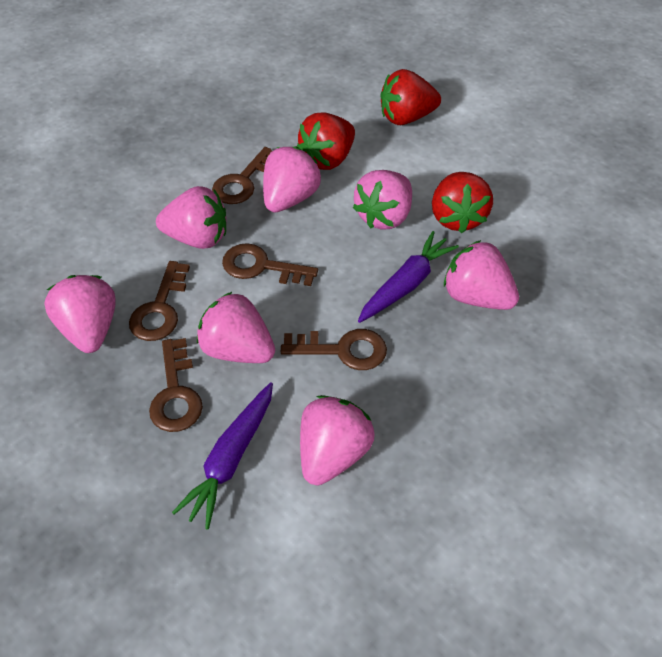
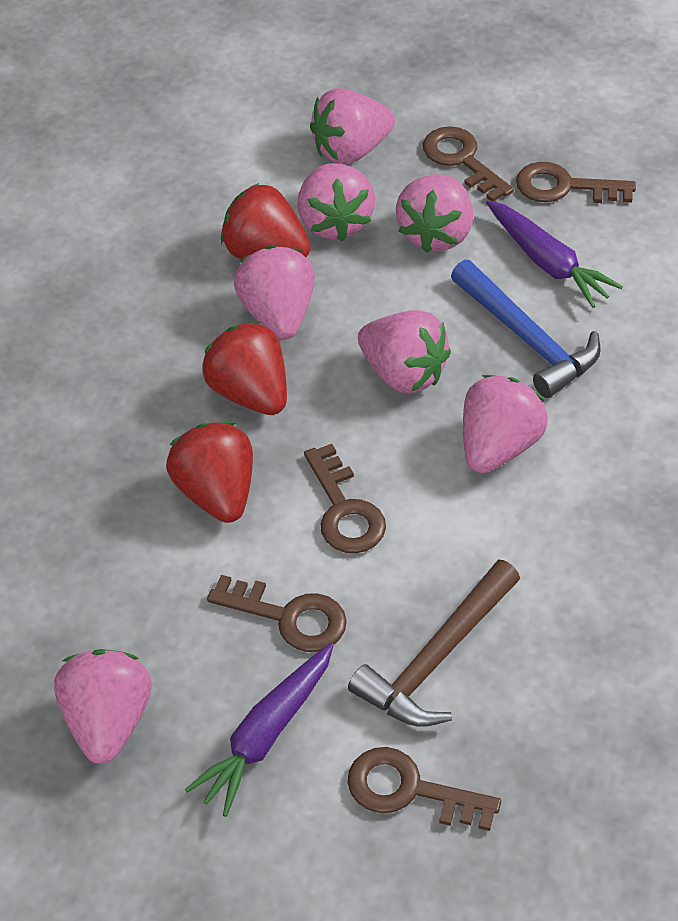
blue hammer: 0 -> 1
brown hammer: 0 -> 1

